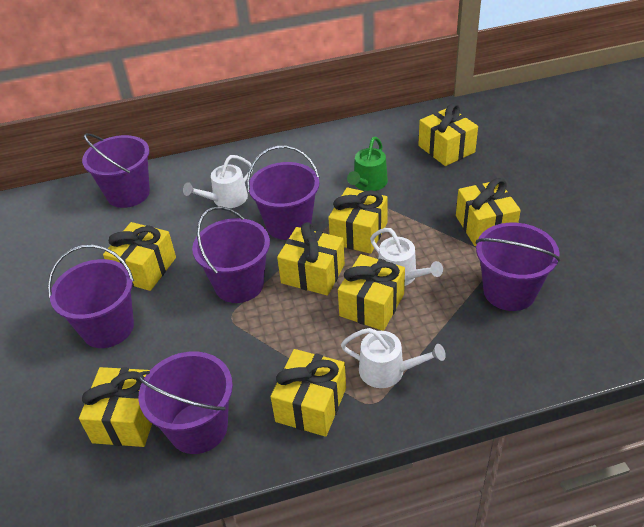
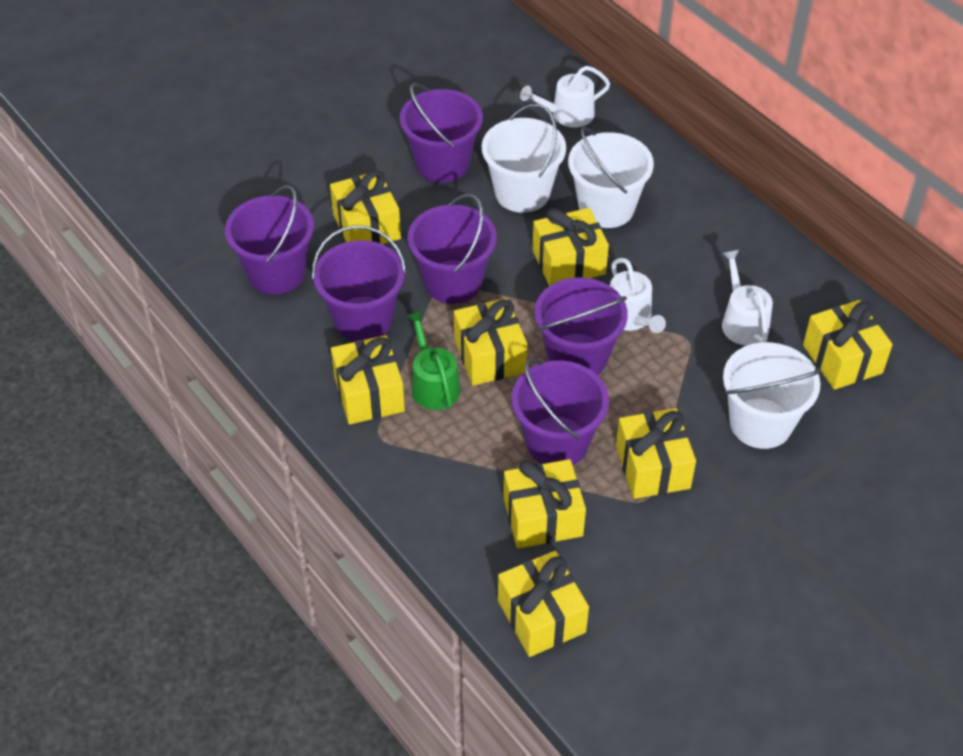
white bucket: 0 -> 3

